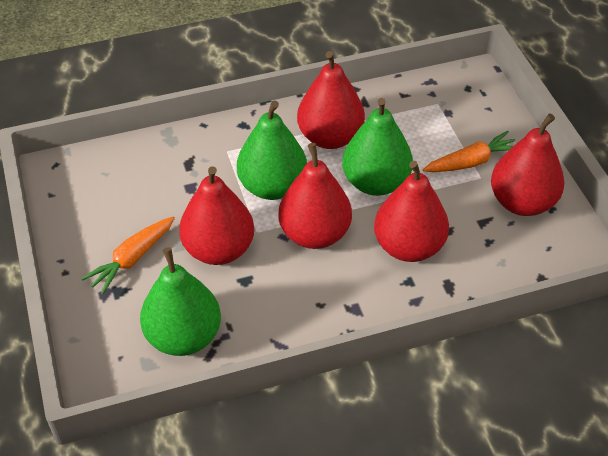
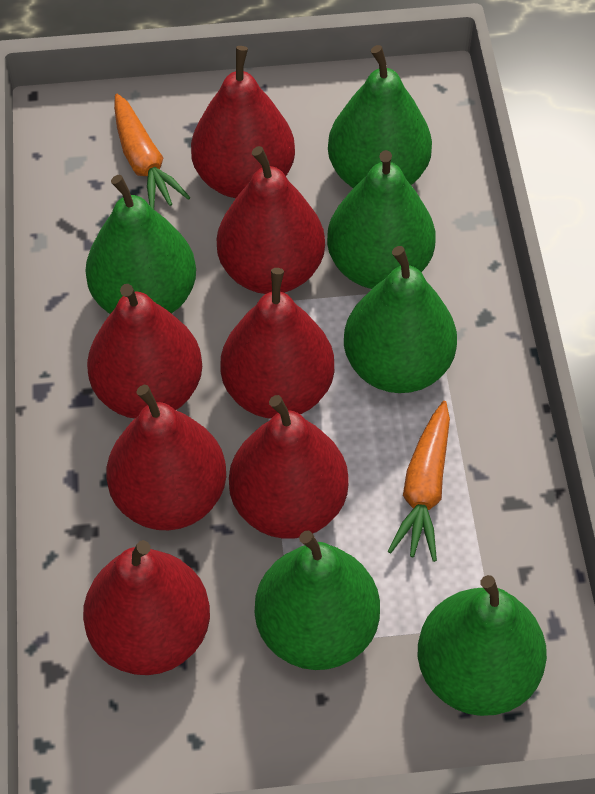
green pear: 3 -> 6
red pear: 5 -> 7

